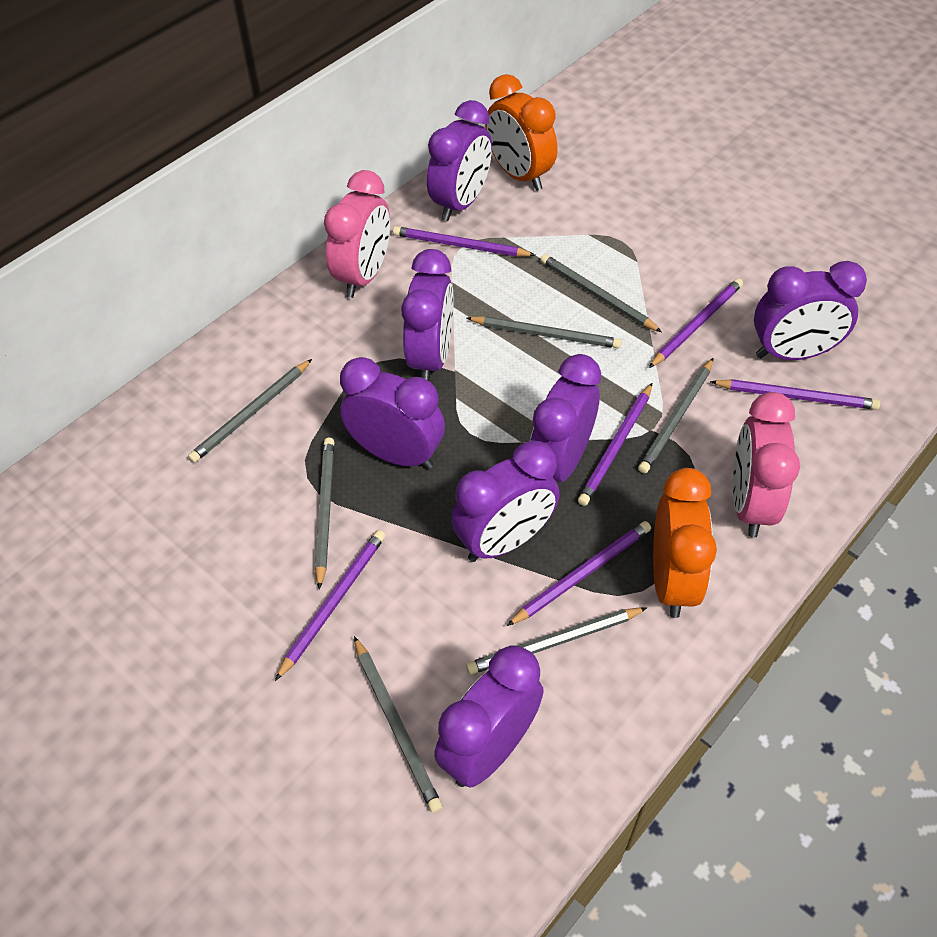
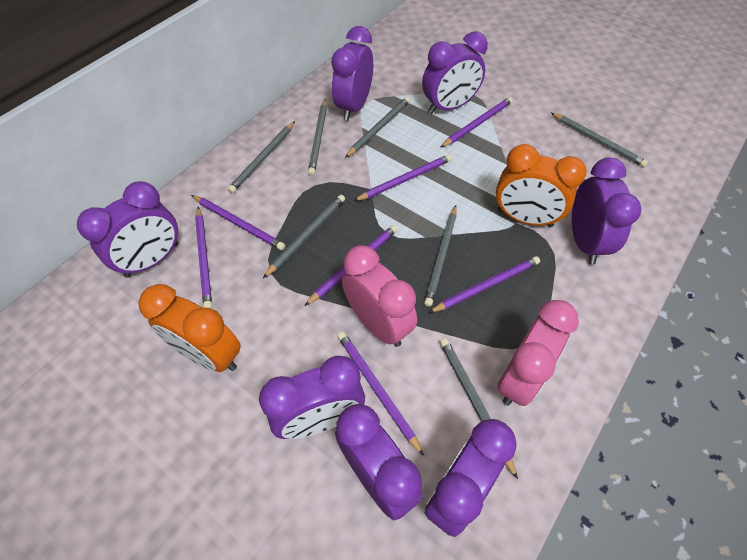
purple pencil: 6 -> 7

